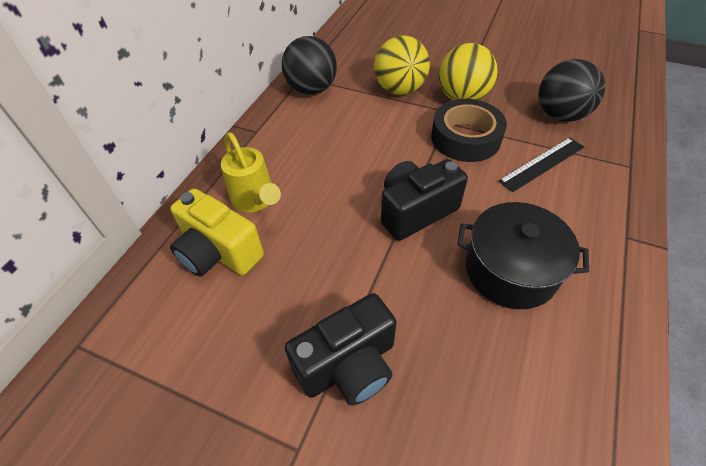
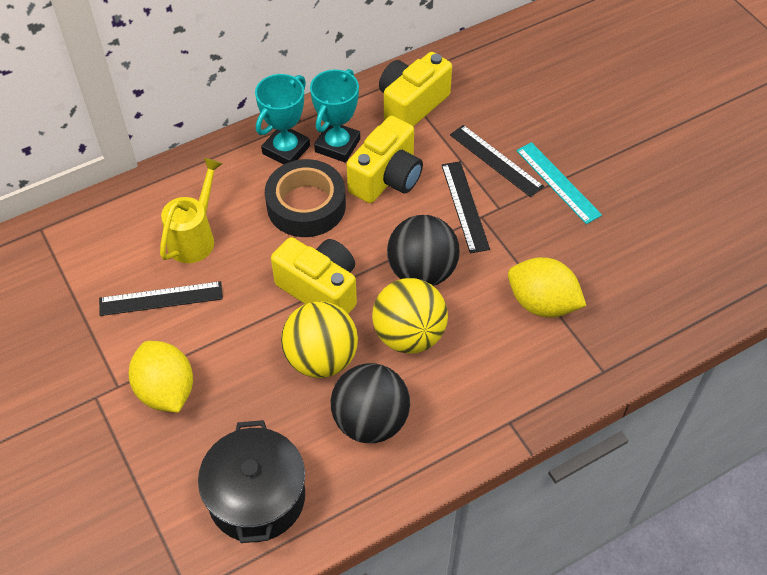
black camera: 2 -> 0
black ruler: 1 -> 3
turquoise ruler: 0 -> 1
turquoise trophy: 0 -> 2
yellow camera: 1 -> 3
yellow lemon: 0 -> 2

